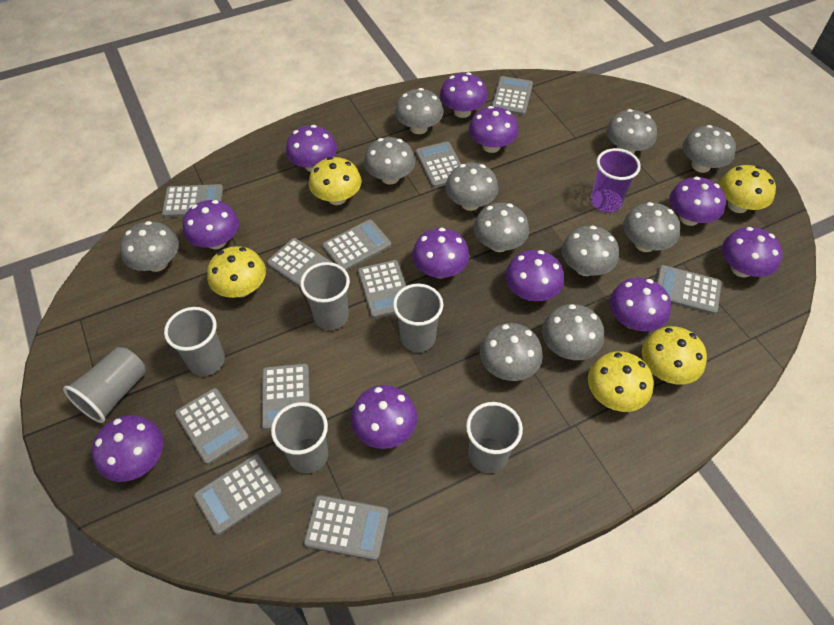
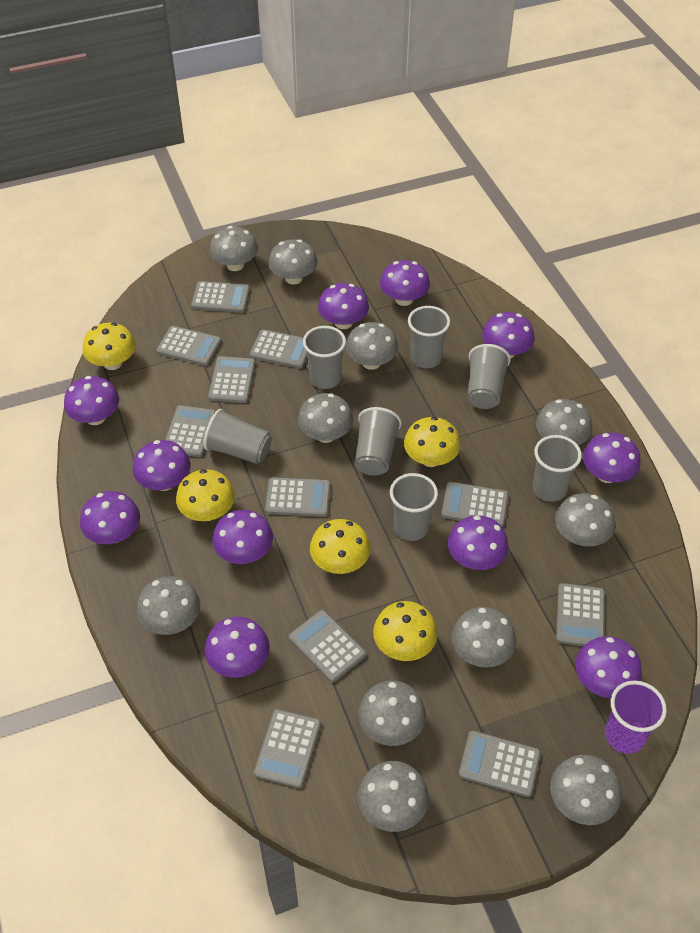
grey cup: 6 -> 7

